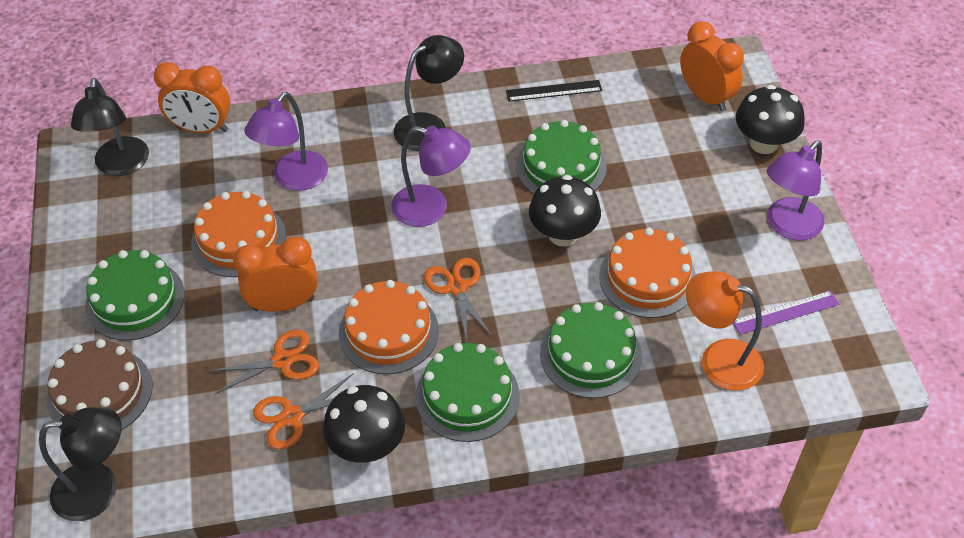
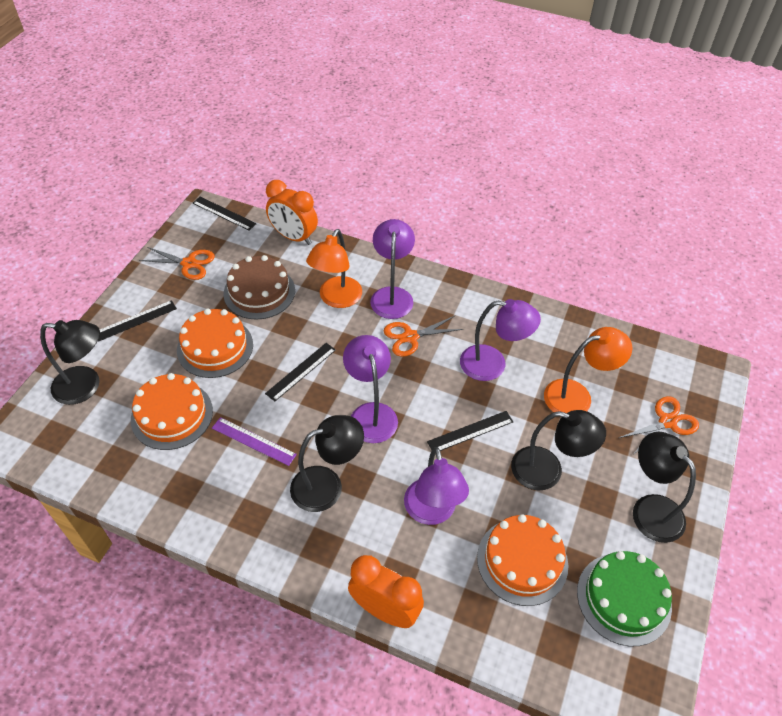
black lamp: 3 -> 4
black mushroom: 3 -> 0
black ruler: 1 -> 4
green cake: 4 -> 1
orange clock: 3 -> 2
orange lamp: 1 -> 2
purple lamp: 3 -> 4

